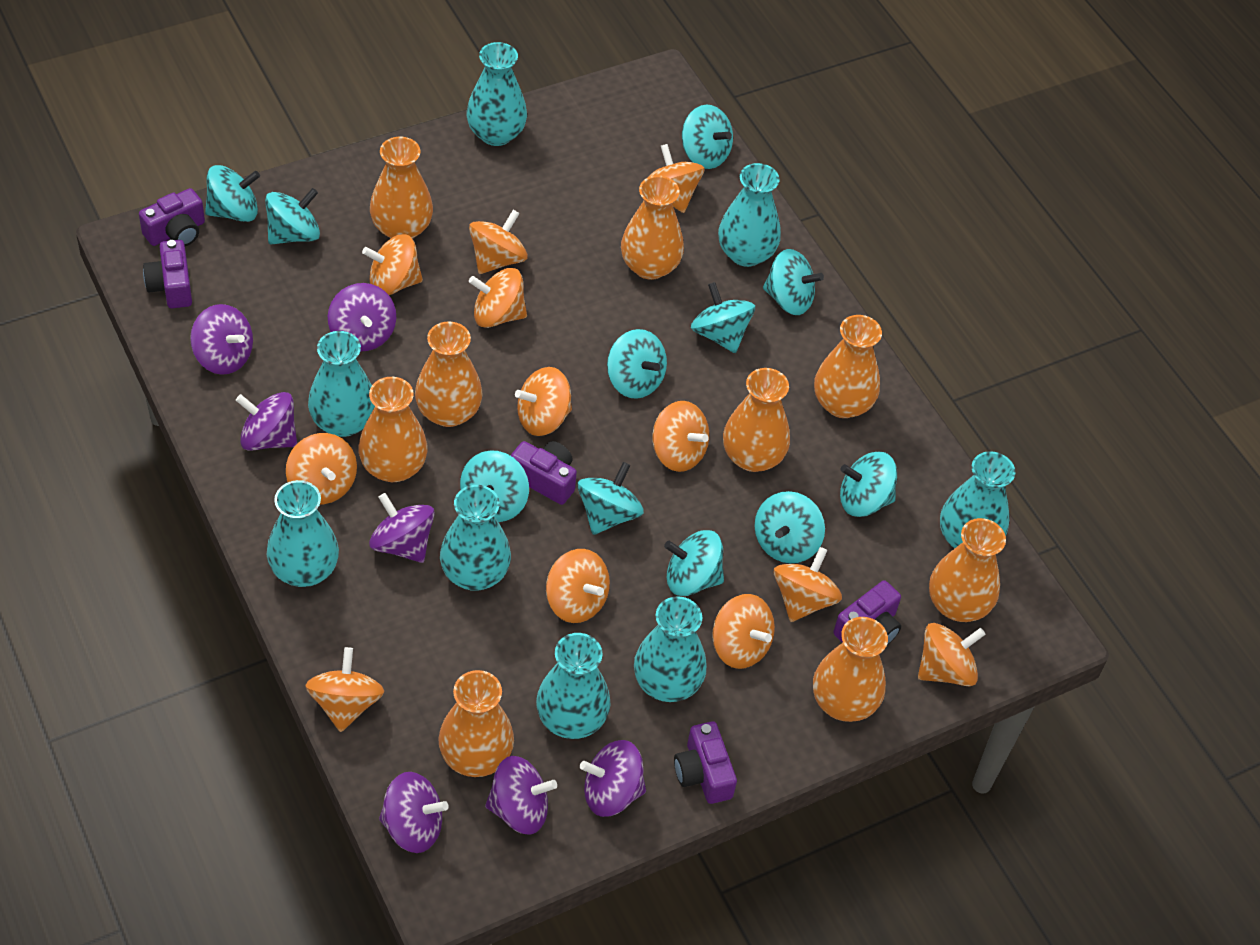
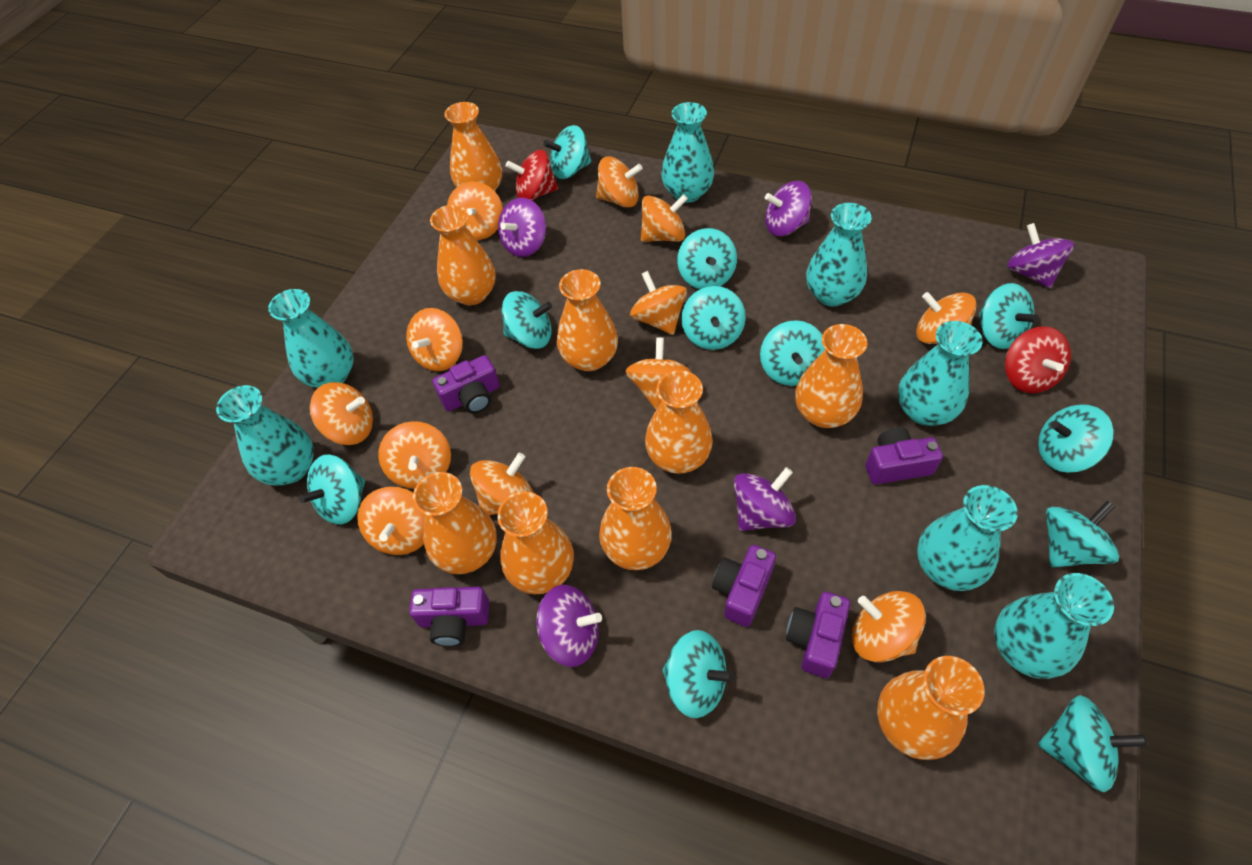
purple spinning top: 7 -> 5
red spinning top: 0 -> 2
turquoise vase: 8 -> 7

